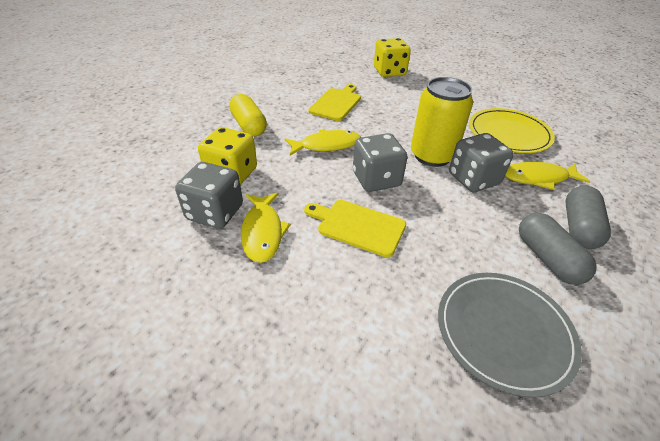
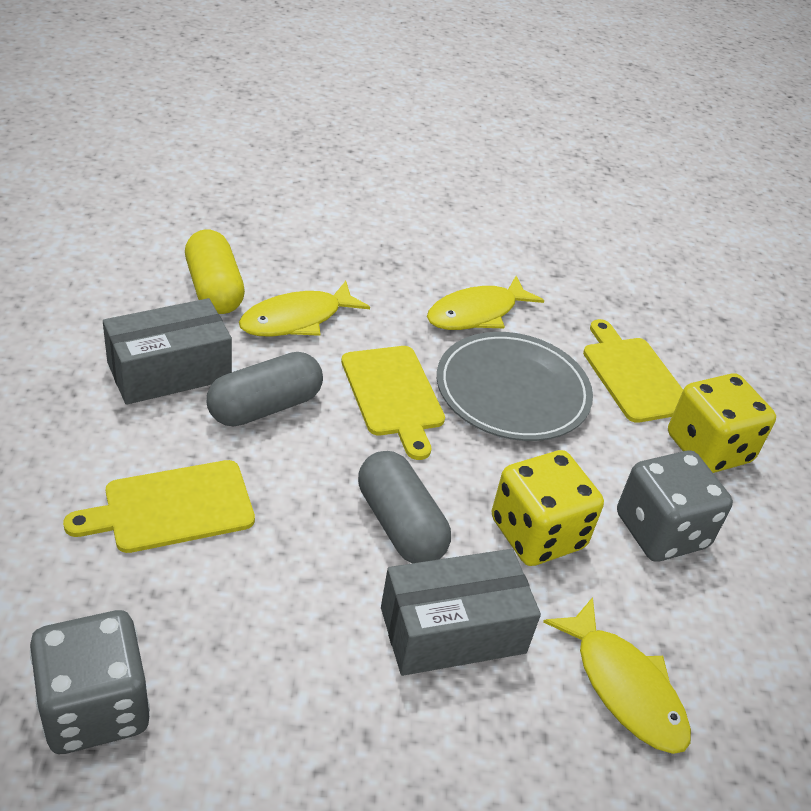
grey box: 0 -> 2
grey dice: 3 -> 2
yellow can: 1 -> 0
yellow cutting board: 2 -> 3
yellow plate: 1 -> 0

